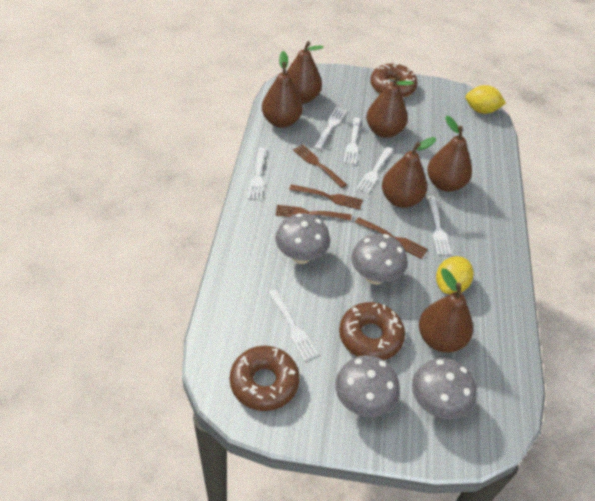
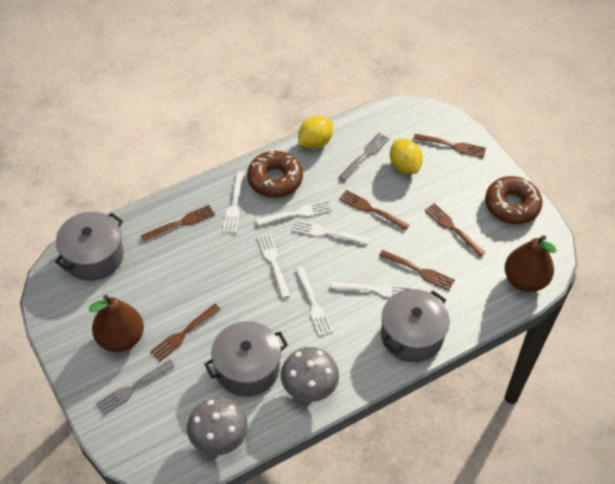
brown donut: 3 -> 2
brown fork: 4 -> 6
brown pear: 6 -> 2
grey fork: 0 -> 2
grey mushroom: 4 -> 2
grey pot: 0 -> 3

